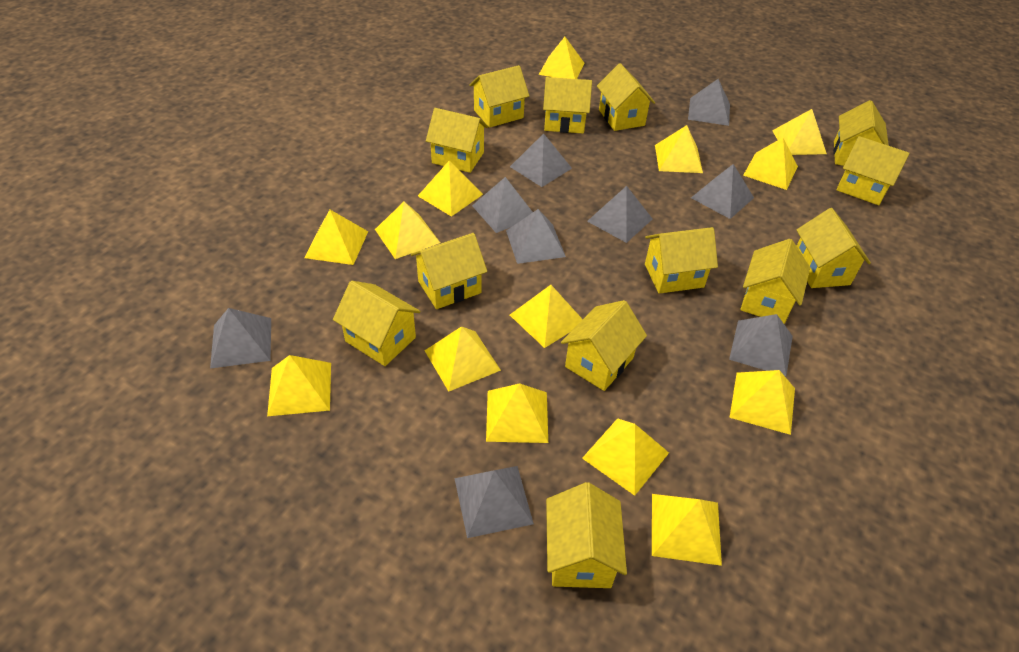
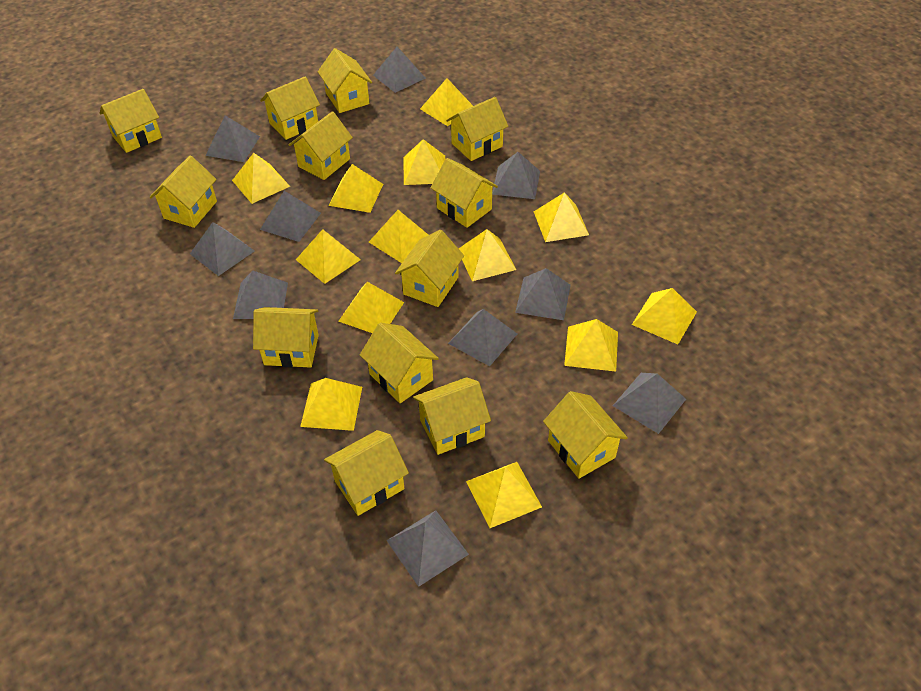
grey pyramid: 9 -> 10
yellow pyramid: 14 -> 13

